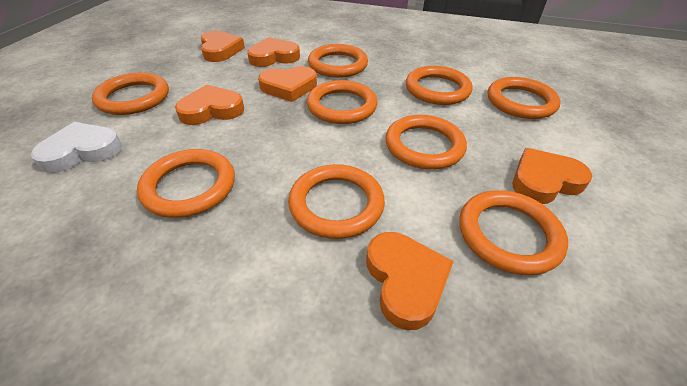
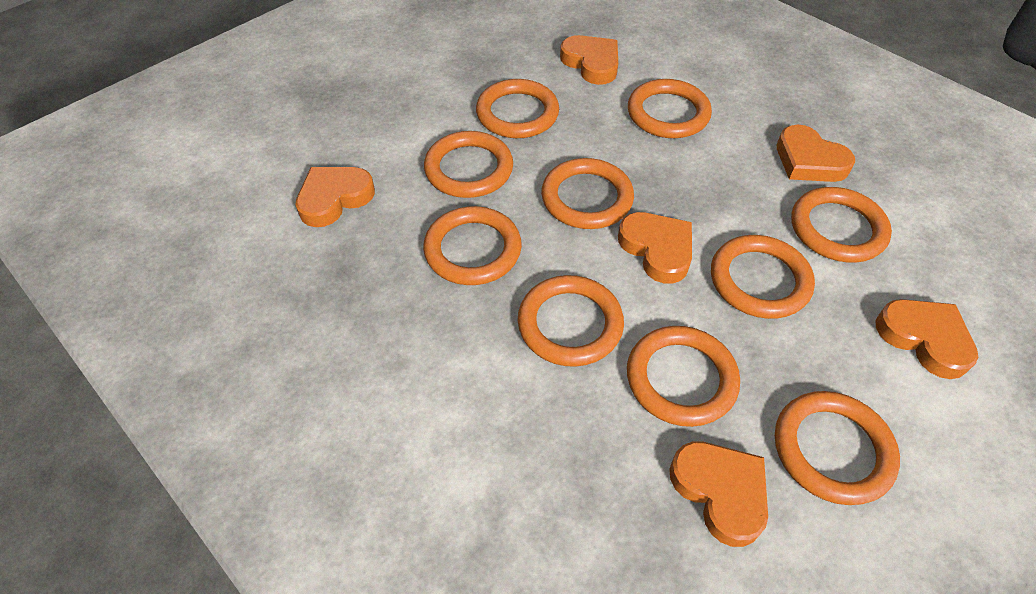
orange ring: 9 -> 10
white heart: 1 -> 0

